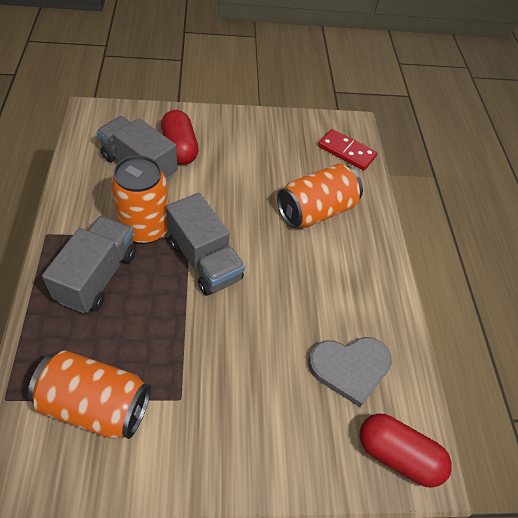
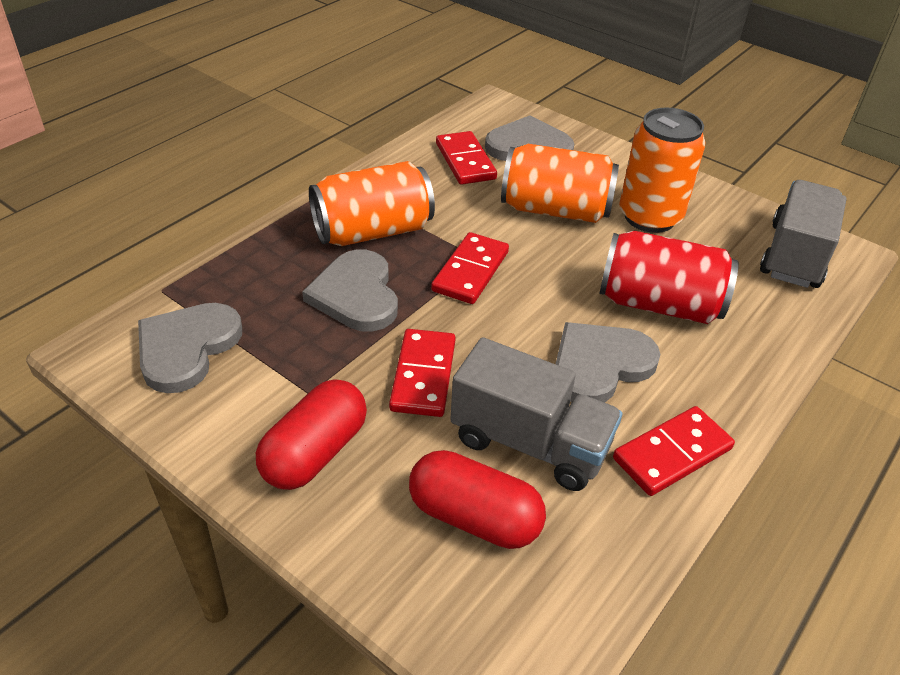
grey heart: 1 -> 4
grey truck: 3 -> 2
red can: 0 -> 1
red domino: 1 -> 4

